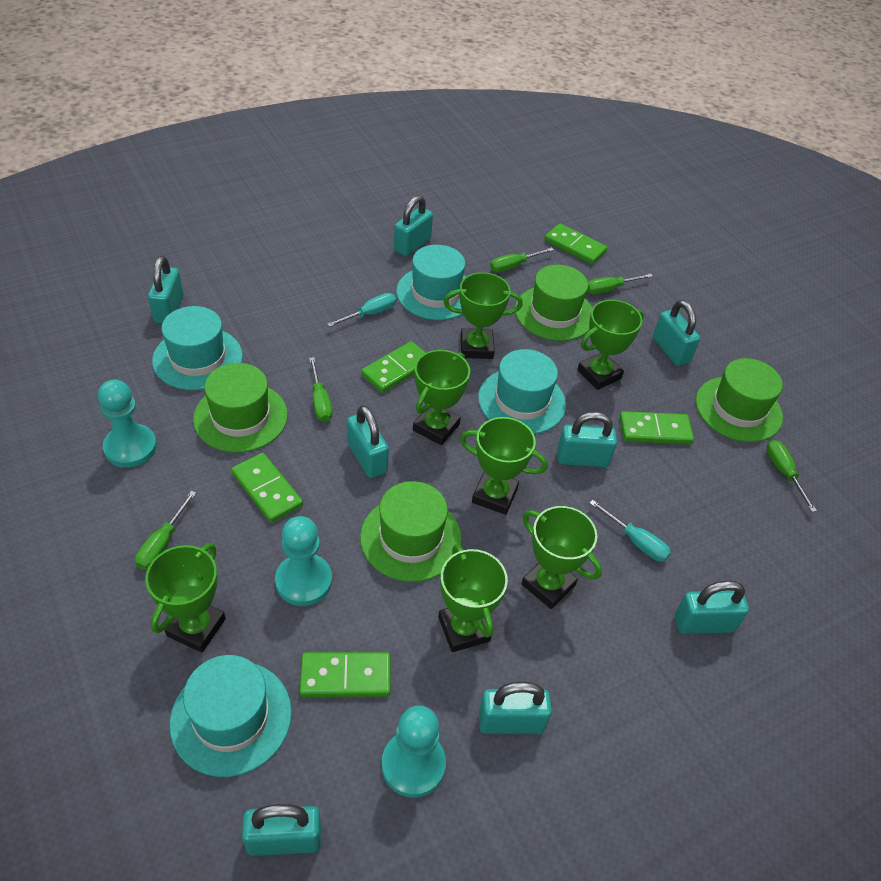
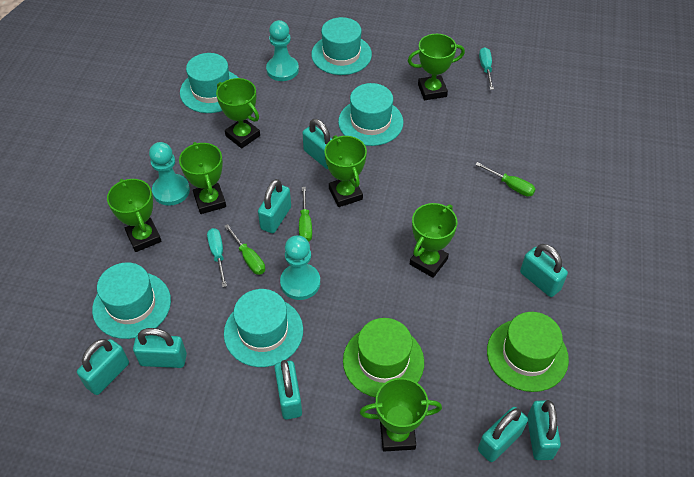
green domino: 5 -> 0
green hat: 4 -> 2
green screwdriver: 5 -> 3
turquoise hat: 4 -> 5

